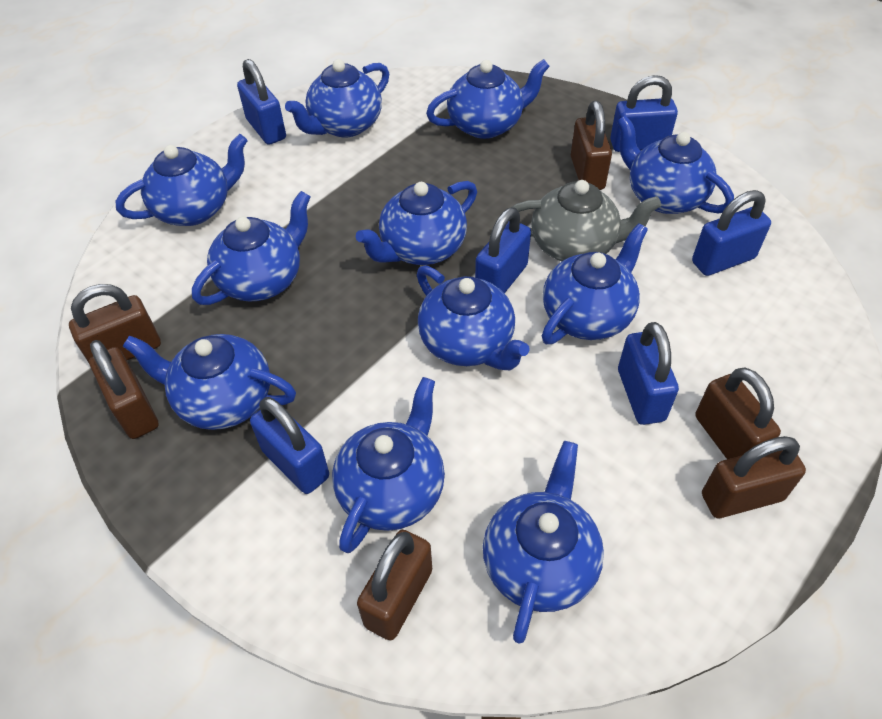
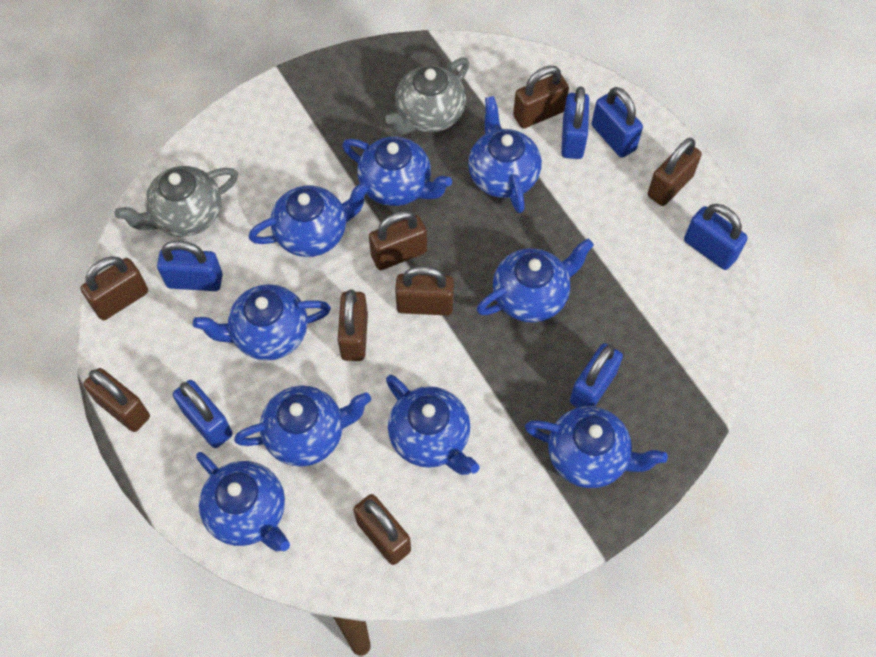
blue teapot: 11 -> 9
brown padlock: 6 -> 8
grey teapot: 1 -> 2

